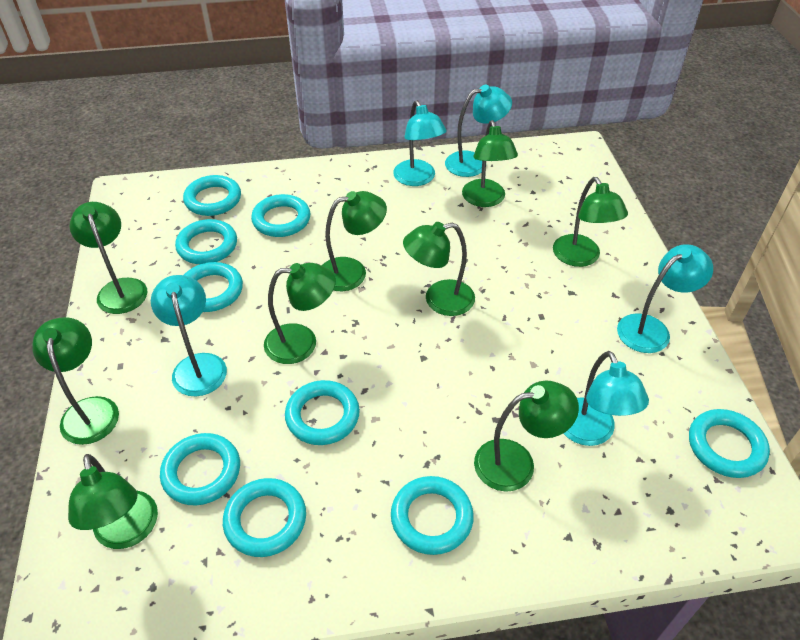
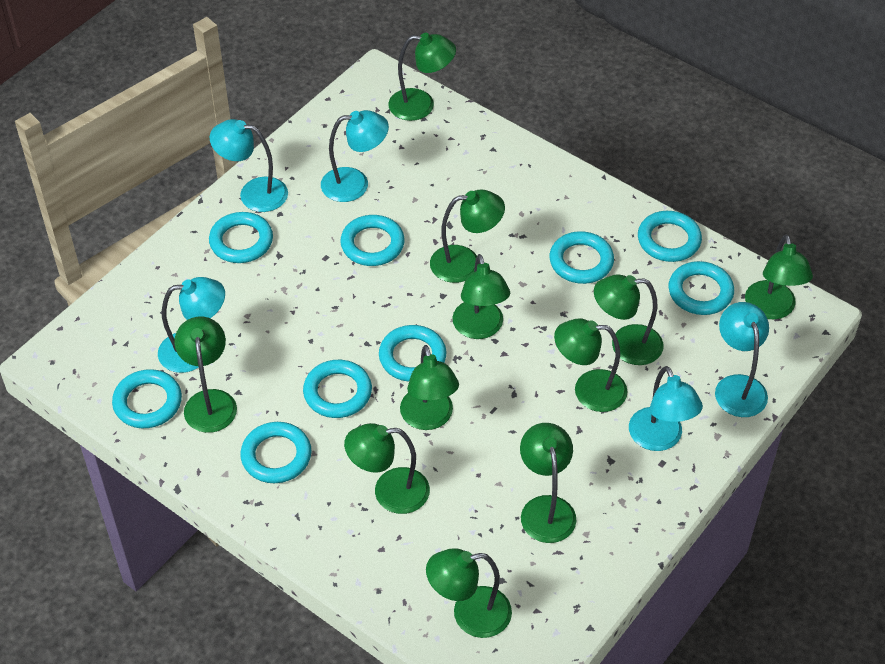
green lamp: 9 -> 11

